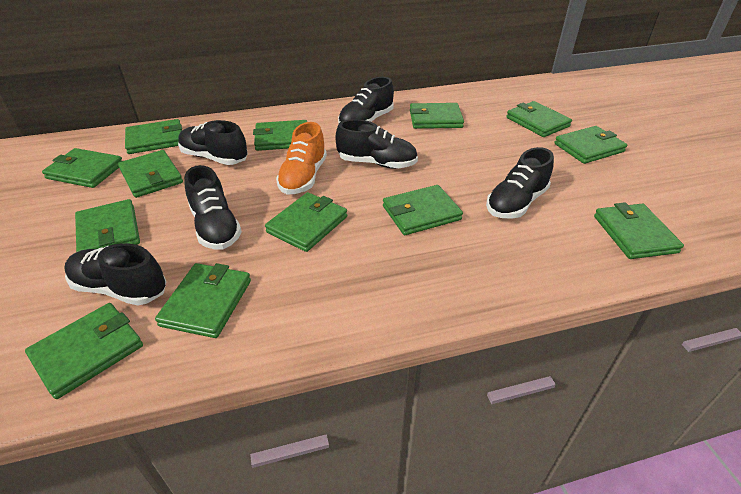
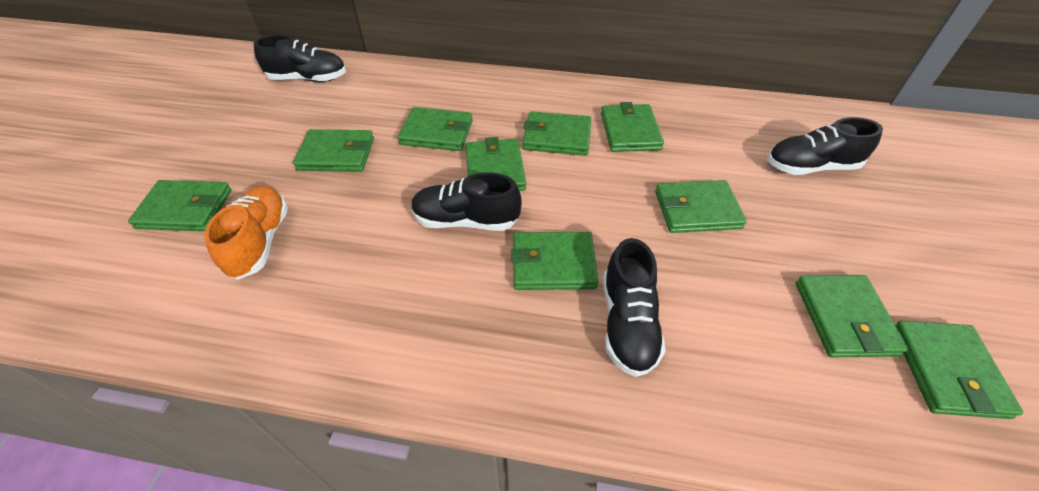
black shoe: 6 -> 4
green wallet: 13 -> 10

